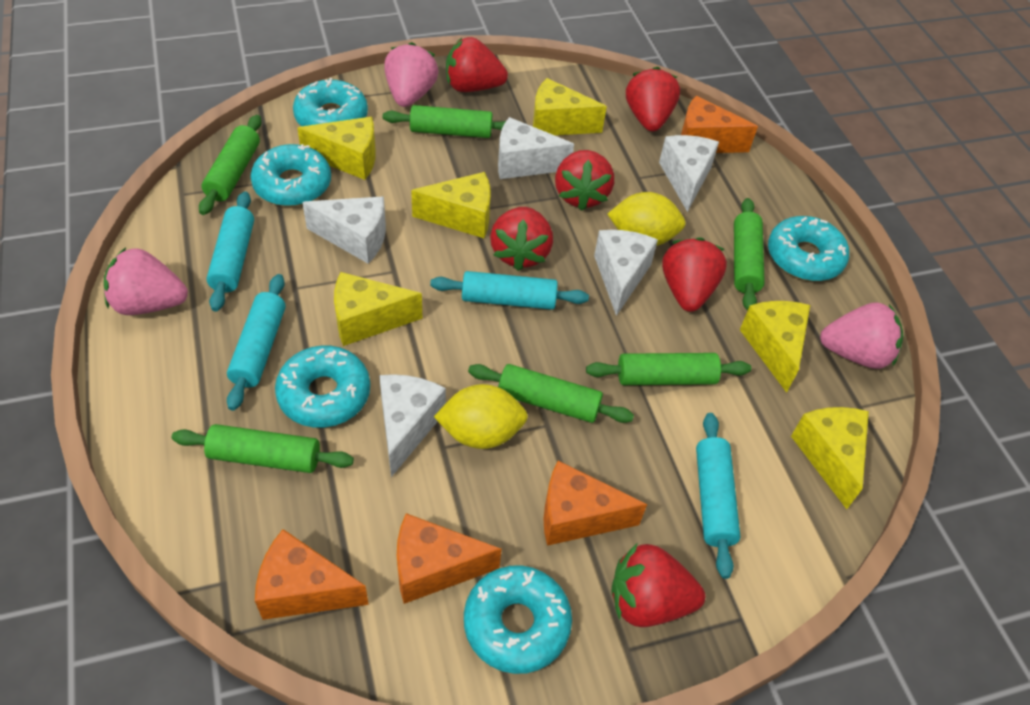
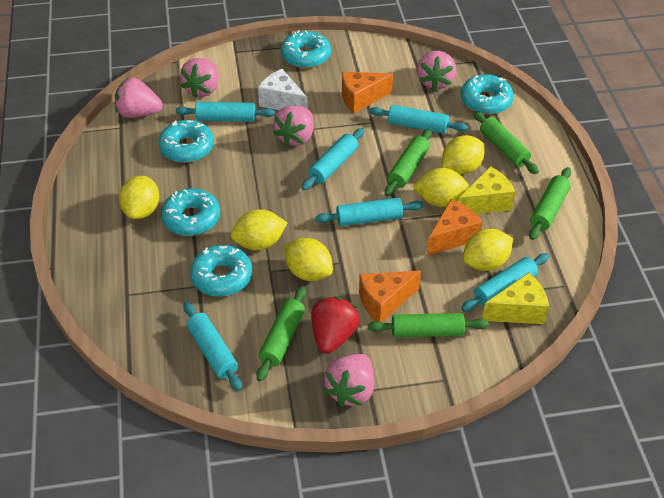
green rolling pin: 6 -> 5
orange cheese: 4 -> 3
pink strawberry: 3 -> 5
red strawberry: 6 -> 1
turquoise rolling pin: 4 -> 6
white cheese: 5 -> 1
yellow cheese: 6 -> 2
yellow lemon: 2 -> 6

